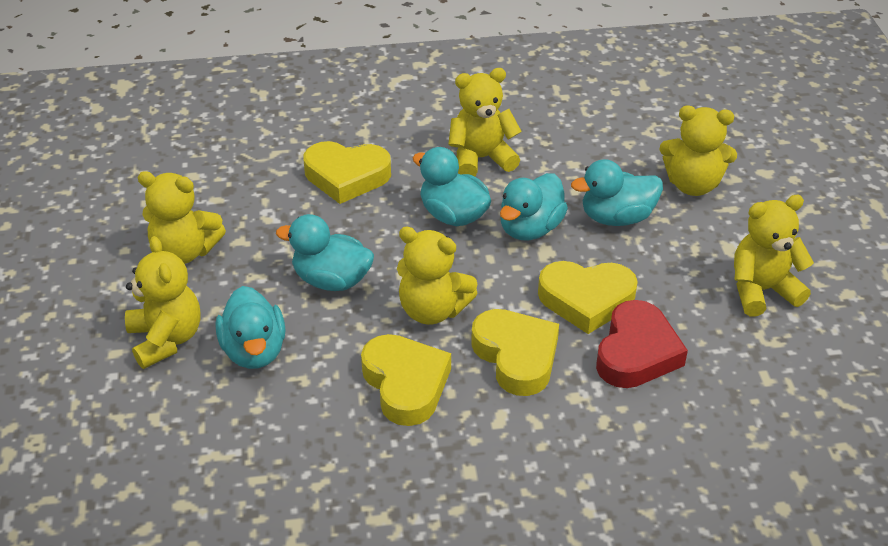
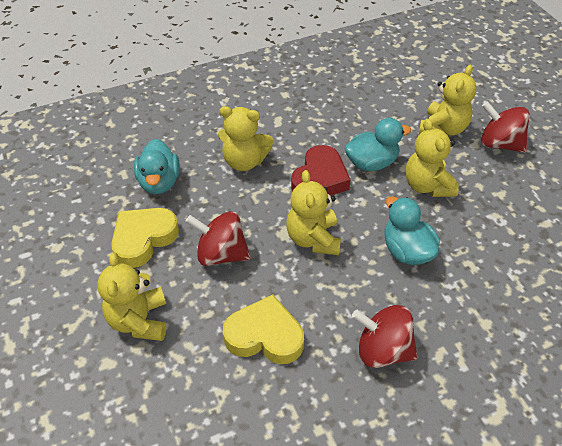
red spinning top: 0 -> 3
turquoise duck: 5 -> 3
yellow heart: 4 -> 2
yellow teddy bear: 6 -> 5

